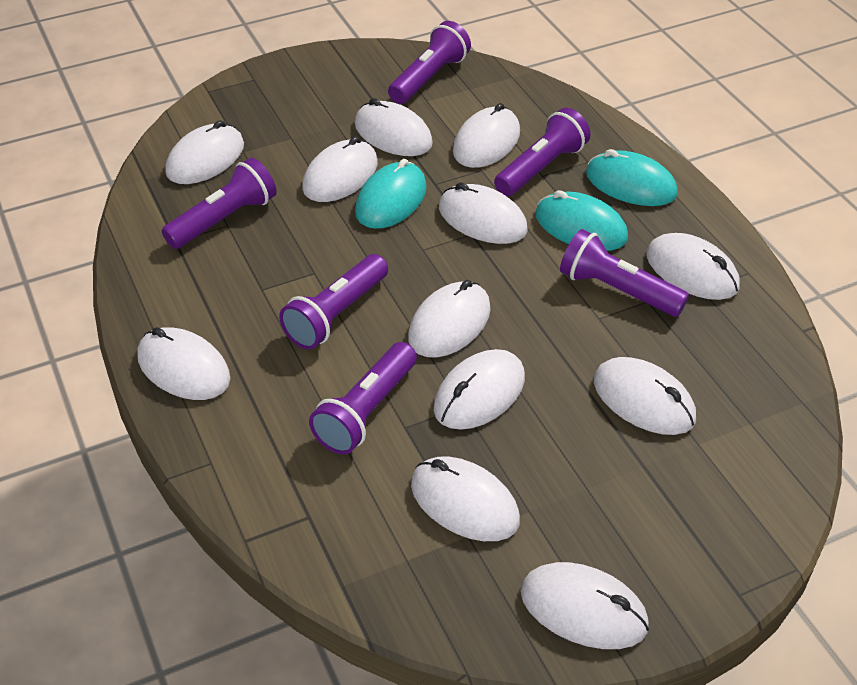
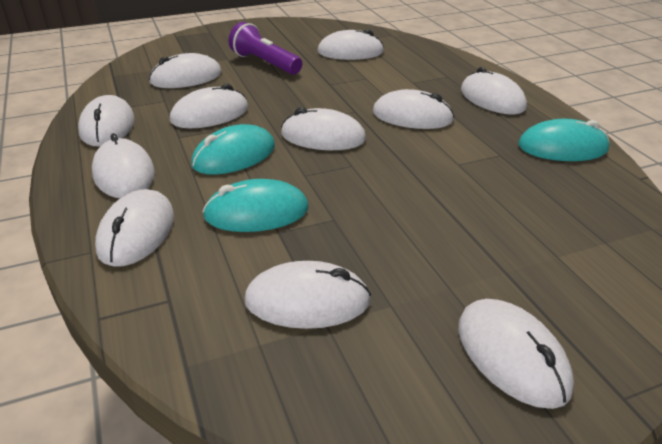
purple flashlight: 6 -> 1
white mouse: 12 -> 11

